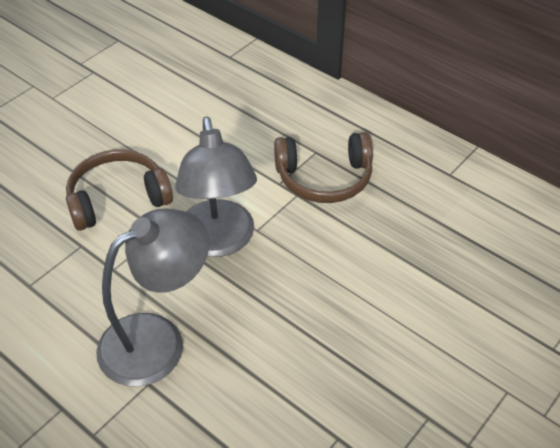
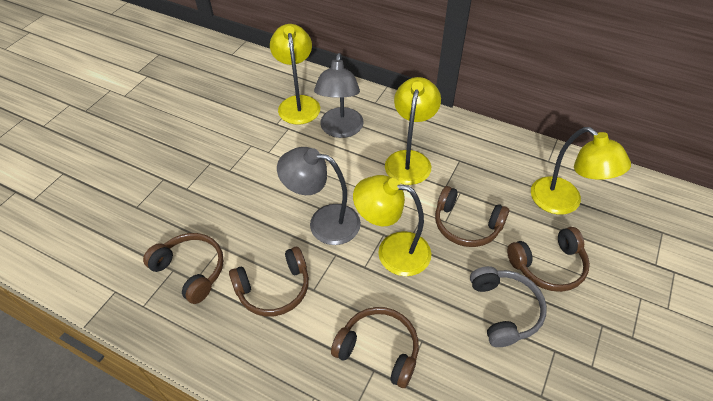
brown headphones: 2 -> 5
grey headphones: 0 -> 1
yellow lamp: 0 -> 4

